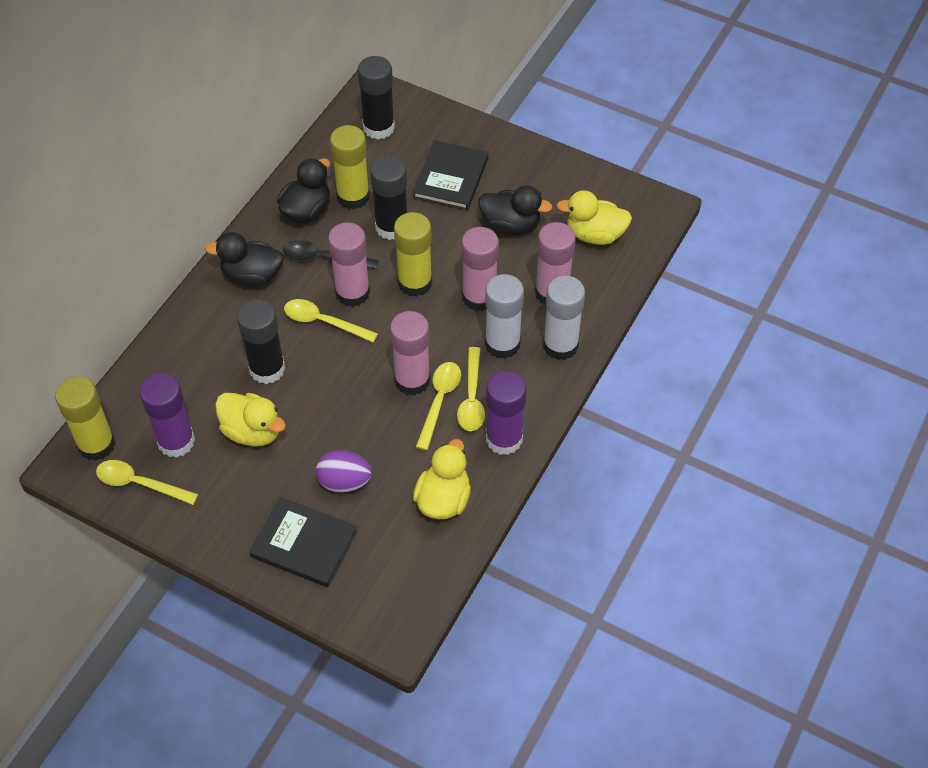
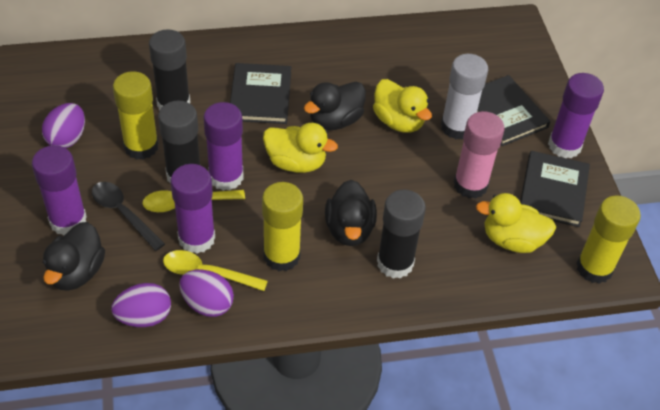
black book: 2 -> 3
pink glue stick: 4 -> 1
purple egg: 1 -> 3
purple glue stick: 2 -> 4
white glue stick: 2 -> 1
yellow spoon: 4 -> 2

